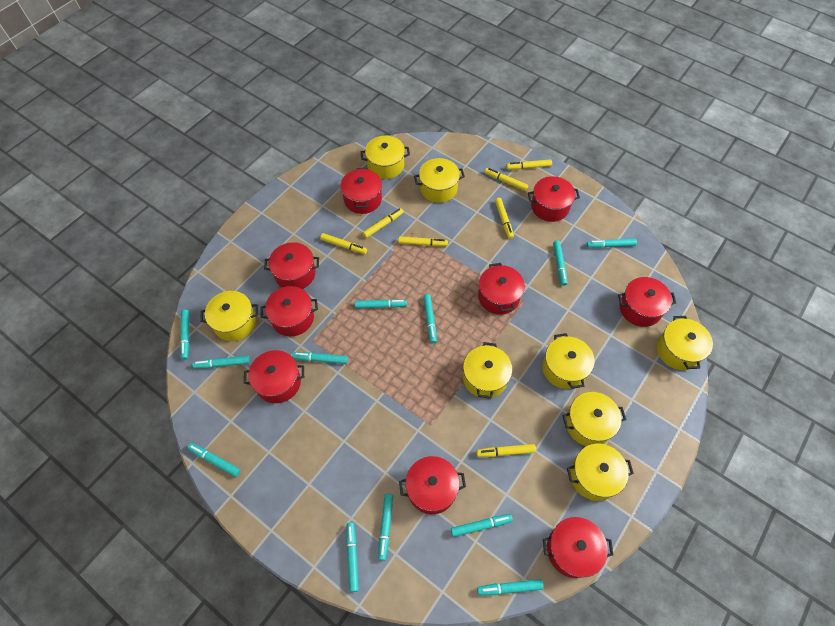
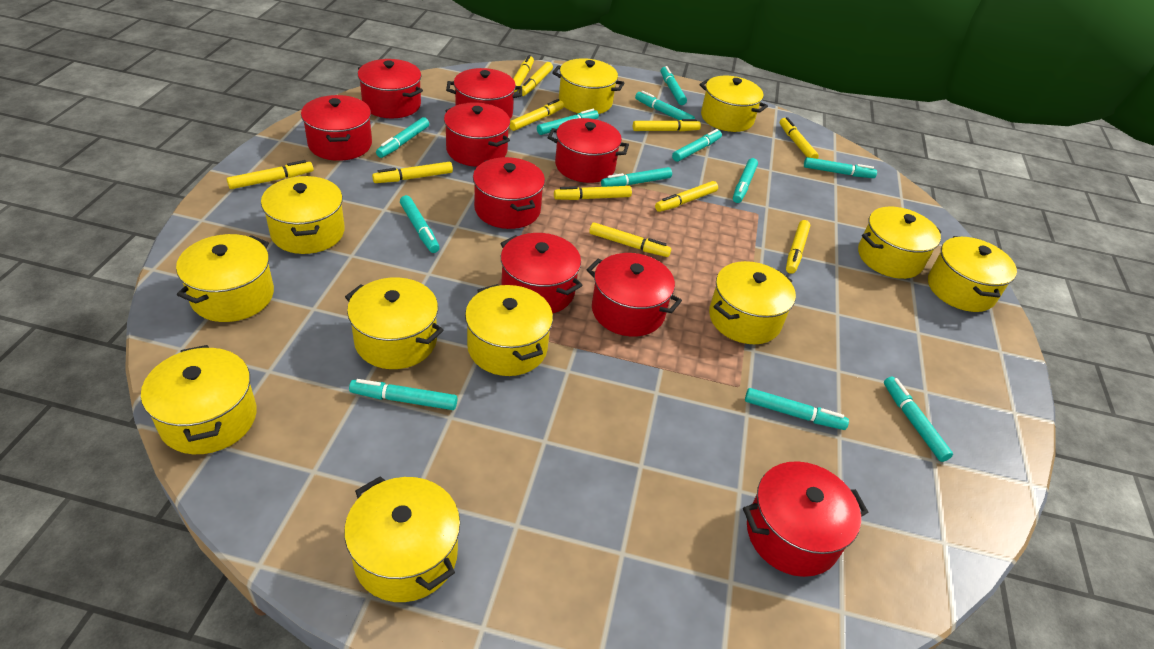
yellow marker: 7 -> 11
yellow pot: 8 -> 11

